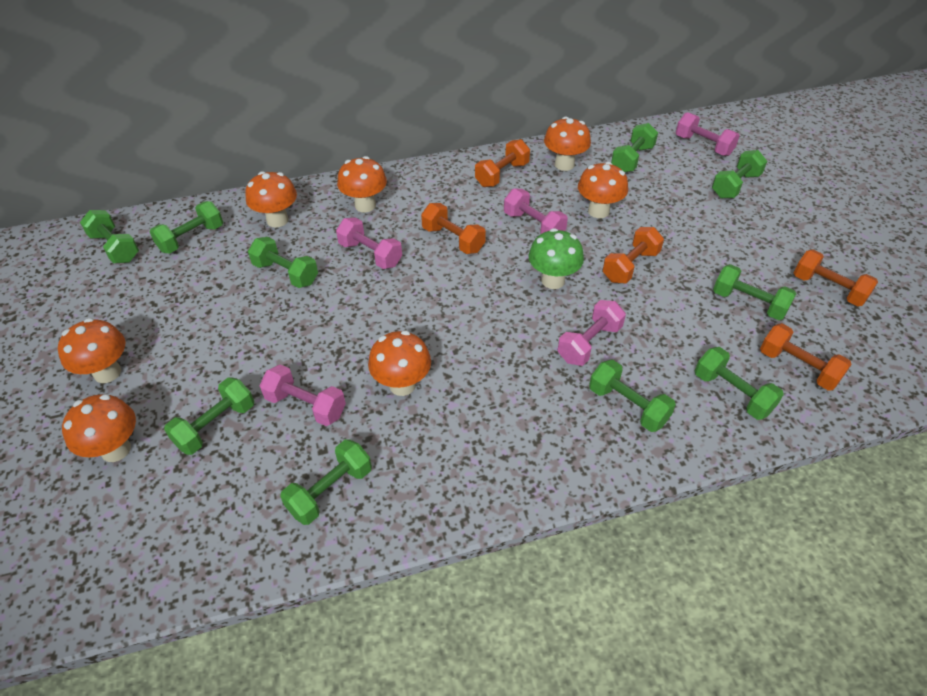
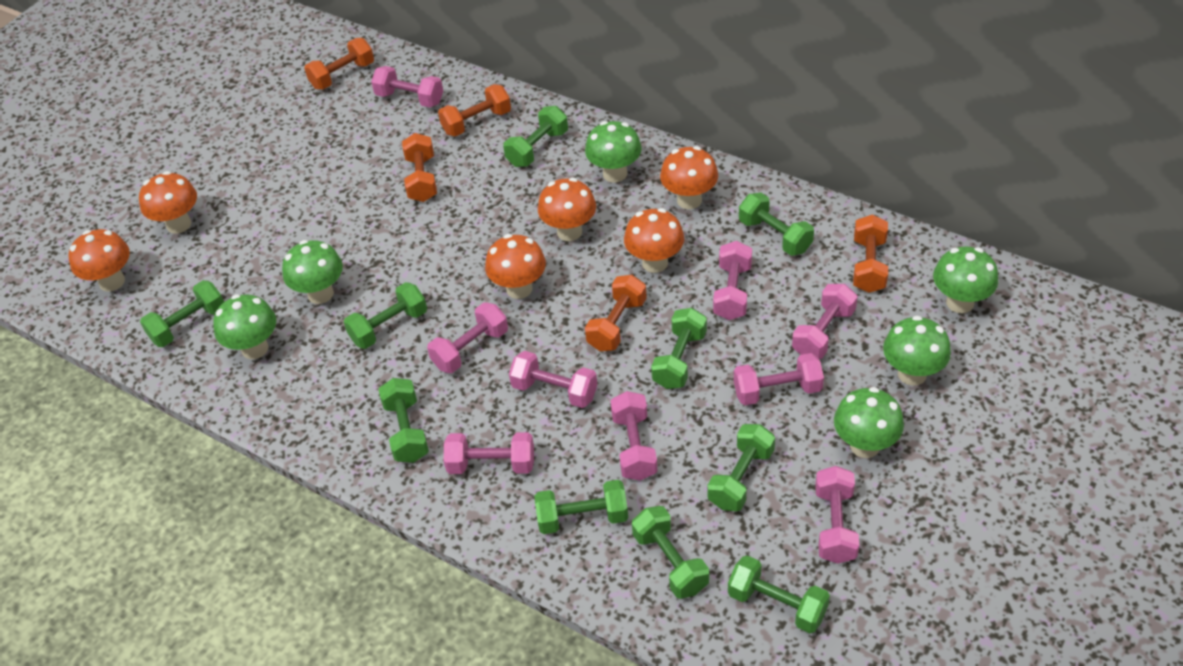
green mushroom: 1 -> 6
orange mushroom: 7 -> 6
pink dumbbell: 5 -> 9

